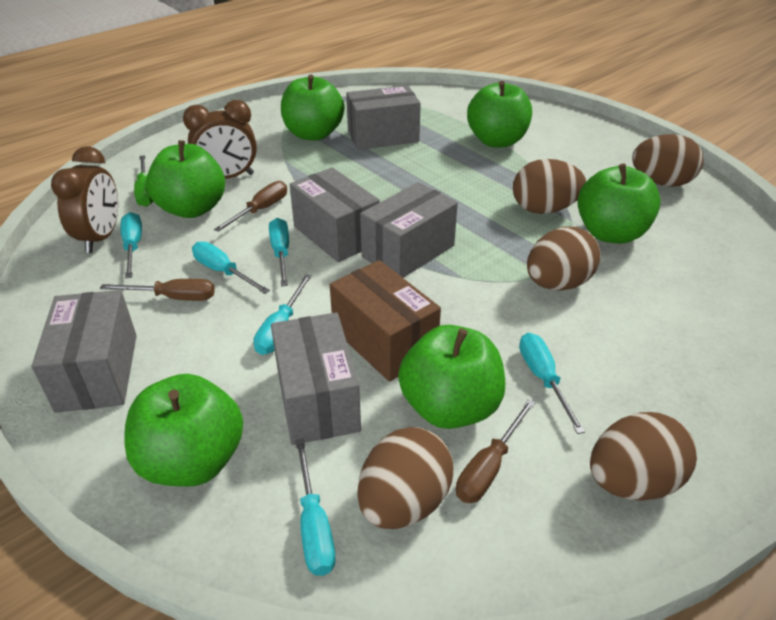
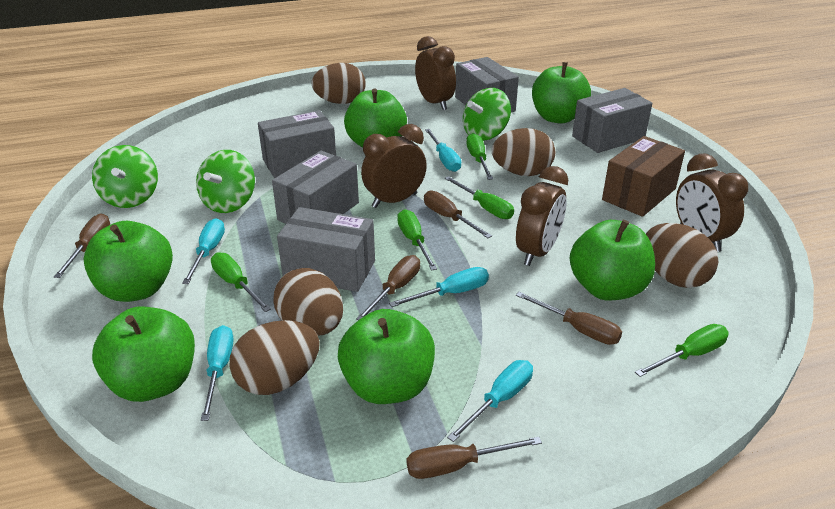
brown clock: 2 -> 4
brown screwdriver: 3 -> 5
green screwdriver: 1 -> 5
green spinning top: 0 -> 3
turquoise screwdriver: 6 -> 5

